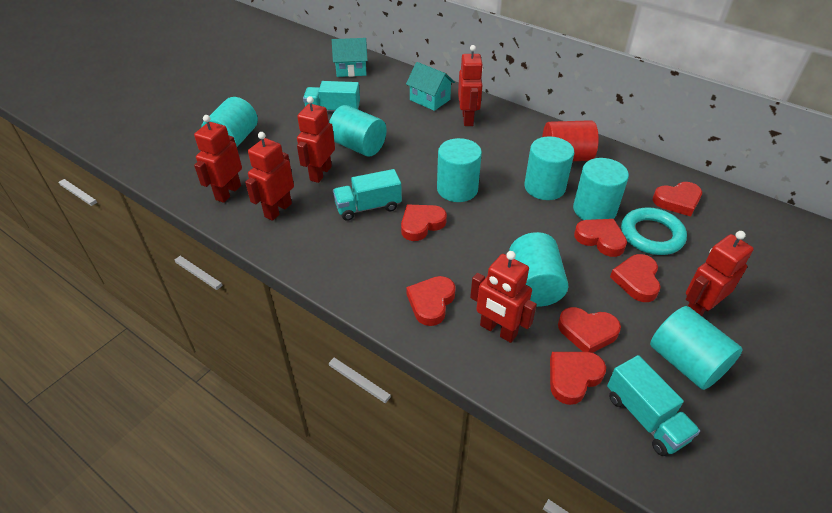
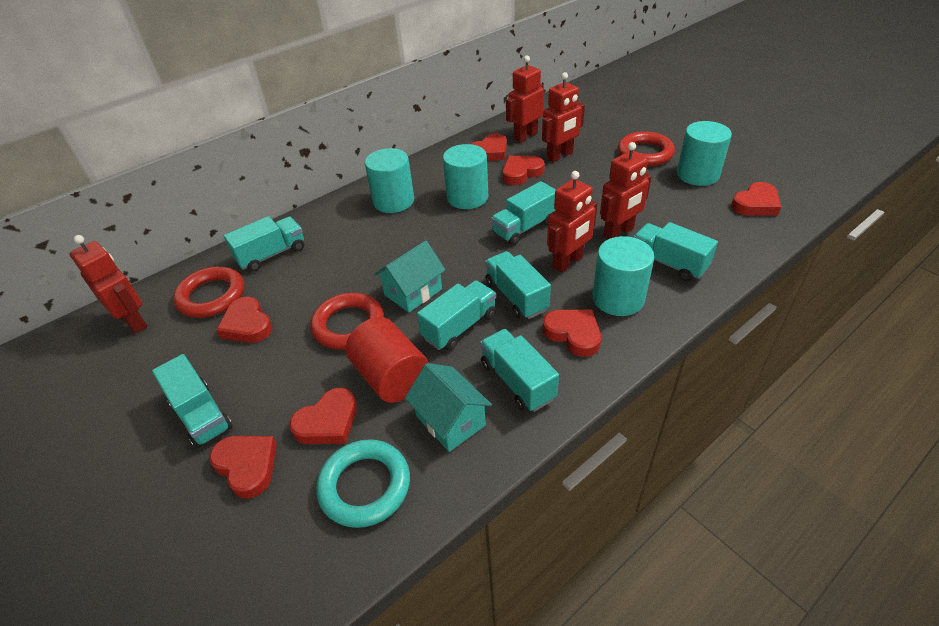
red ring: 0 -> 3
red robot: 6 -> 5
turquoise cylinder: 7 -> 4
turquoise truck: 3 -> 7

